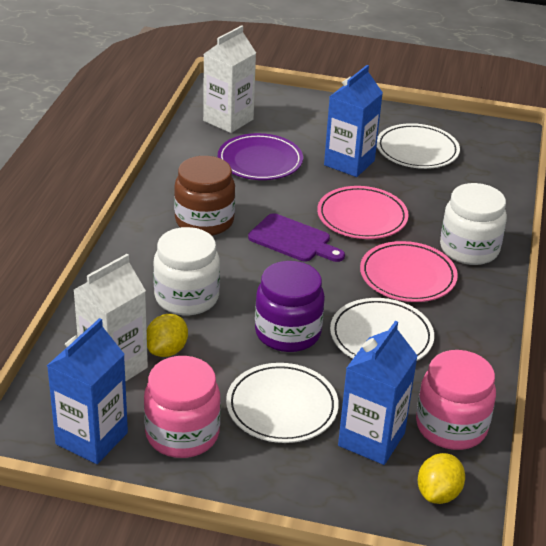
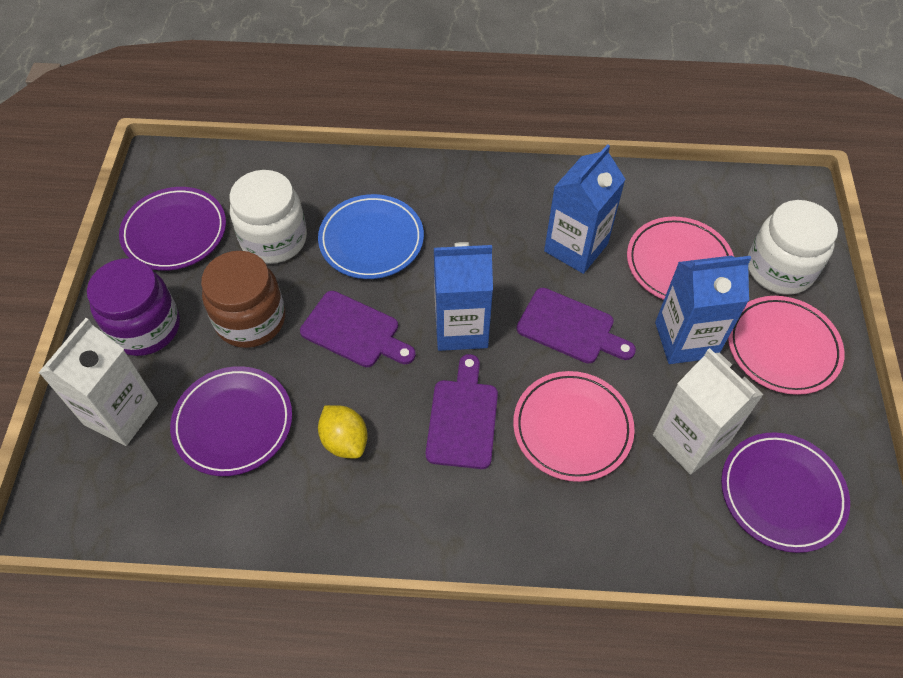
blue plate: 0 -> 1
pink jar: 2 -> 0
pink plate: 2 -> 3
purple cutting board: 1 -> 3
purple plate: 1 -> 3
white plate: 3 -> 0
yellow lemon: 2 -> 1

